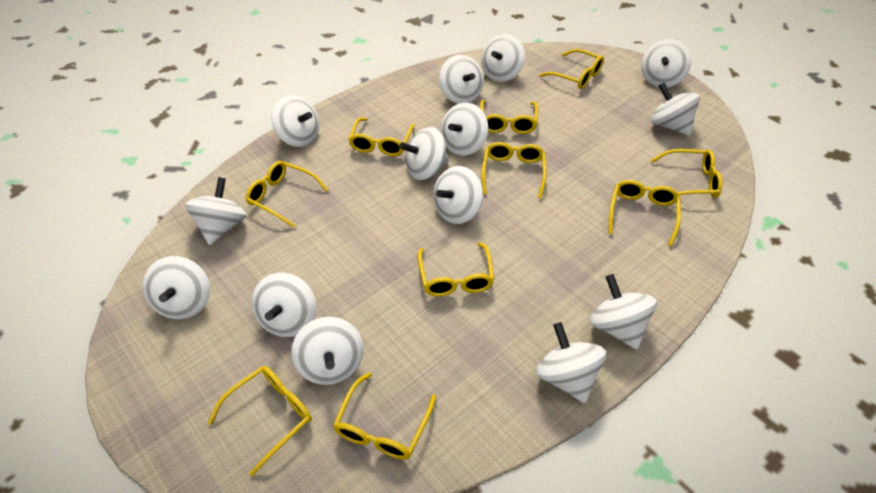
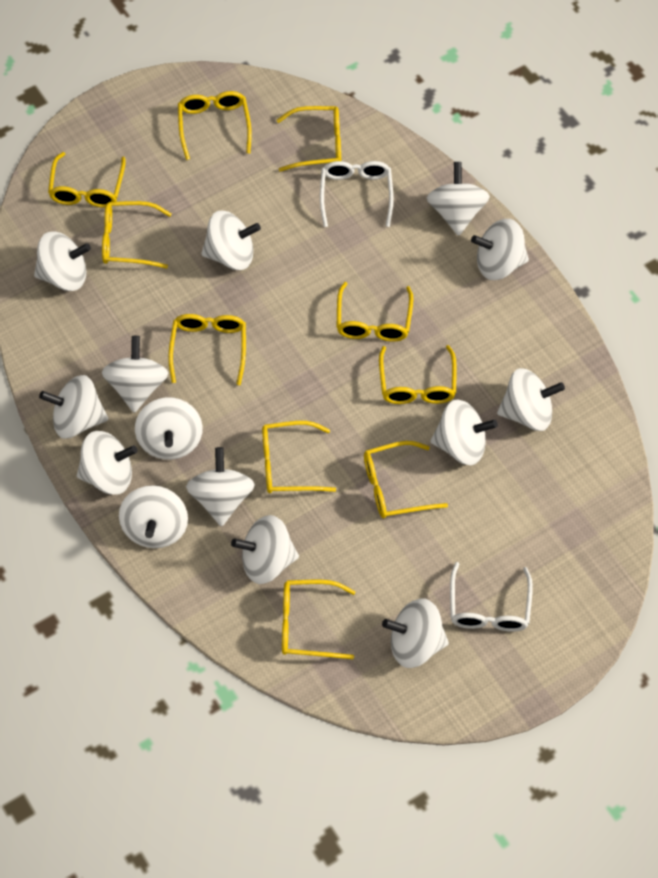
white glasses: 0 -> 2

